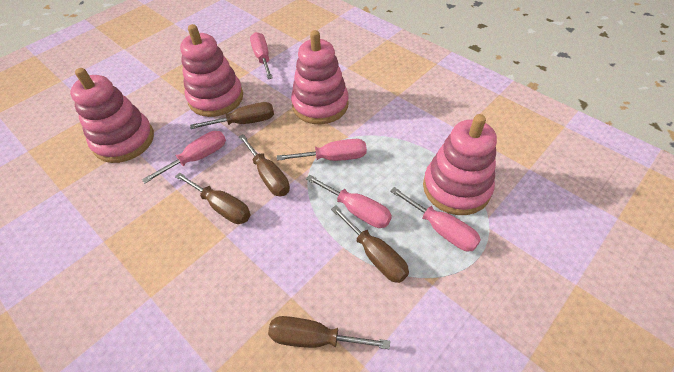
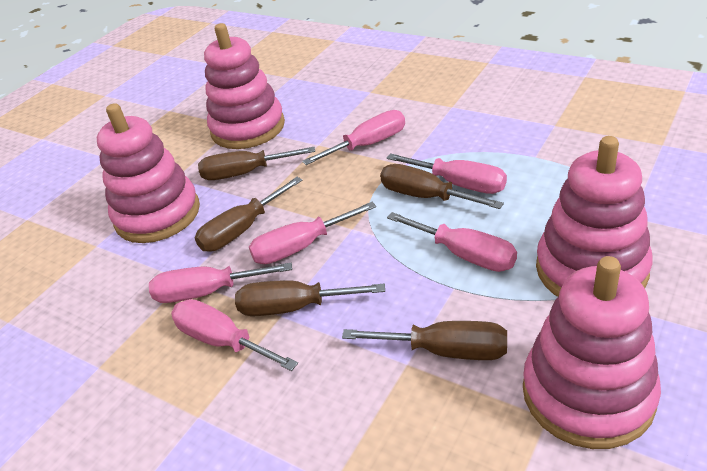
pink screwdriver: 5 -> 6

